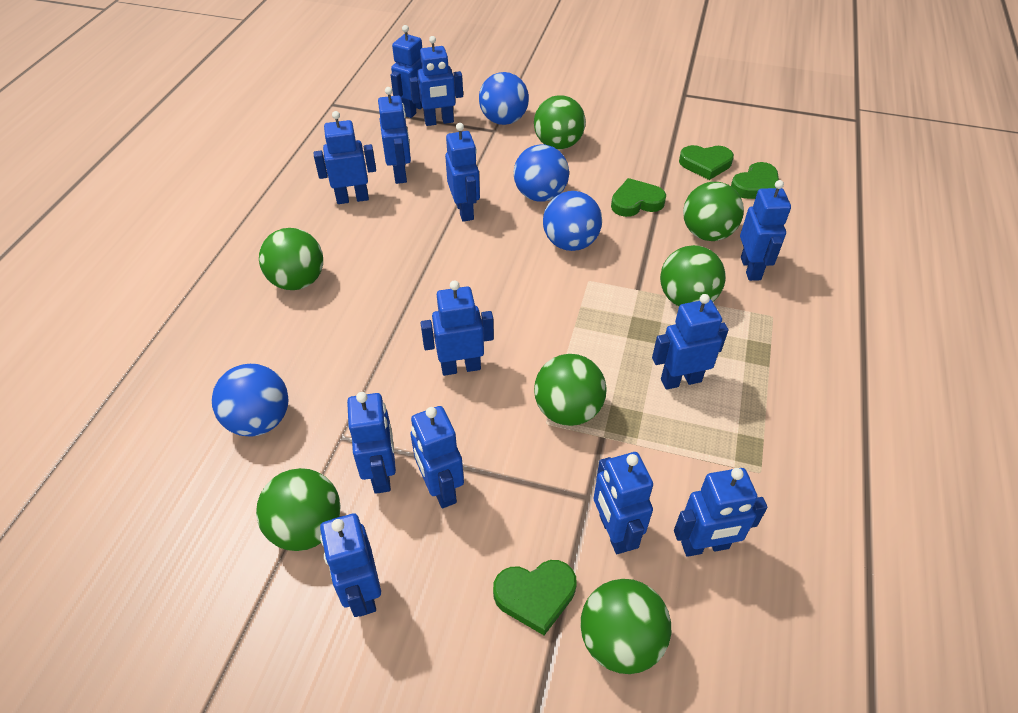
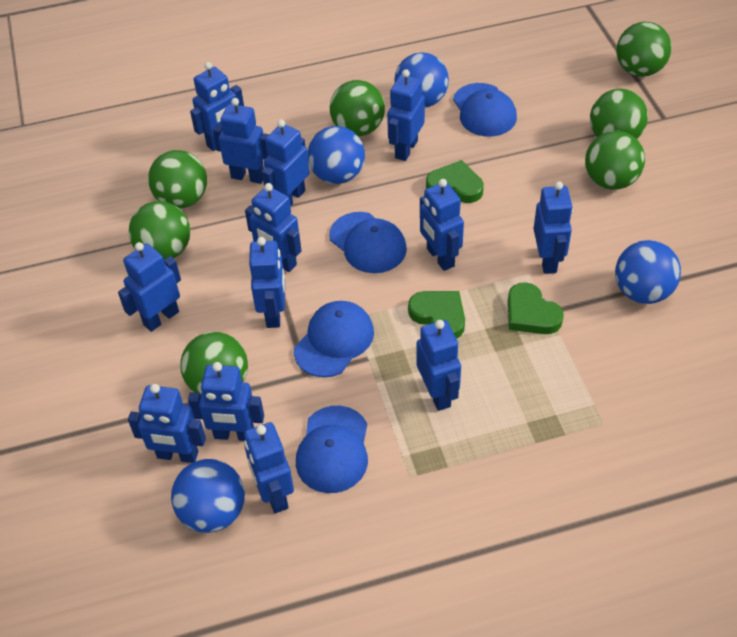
blue cap: 0 -> 4
green heart: 4 -> 3

